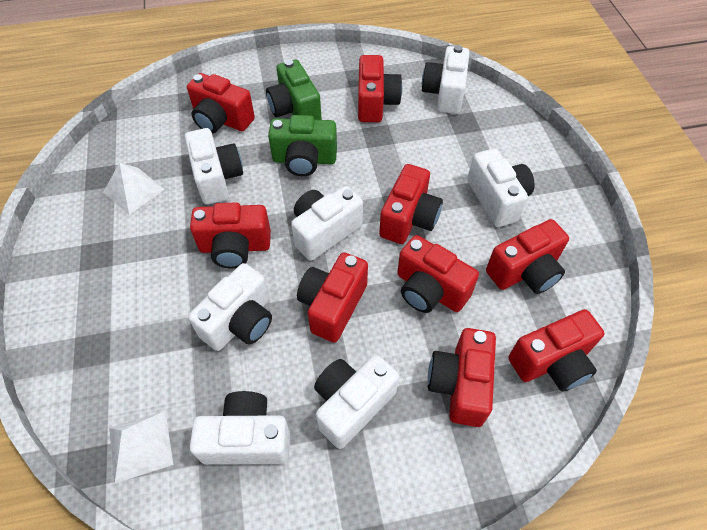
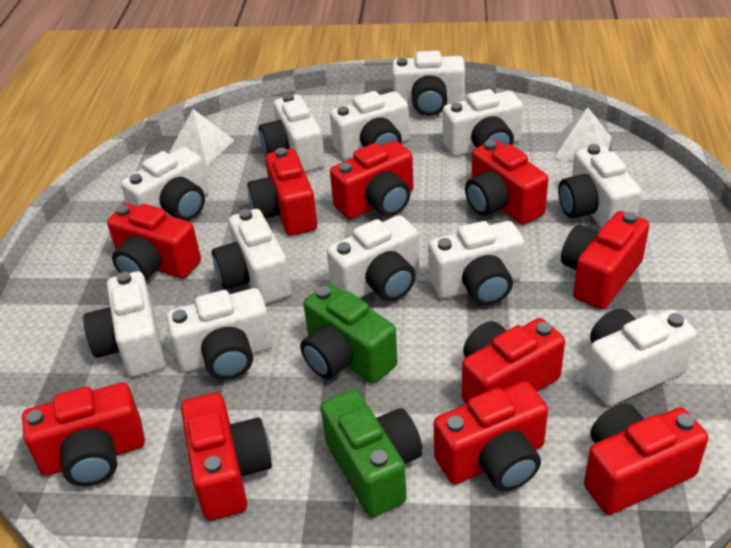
red camera: 9 -> 10
white camera: 7 -> 12

